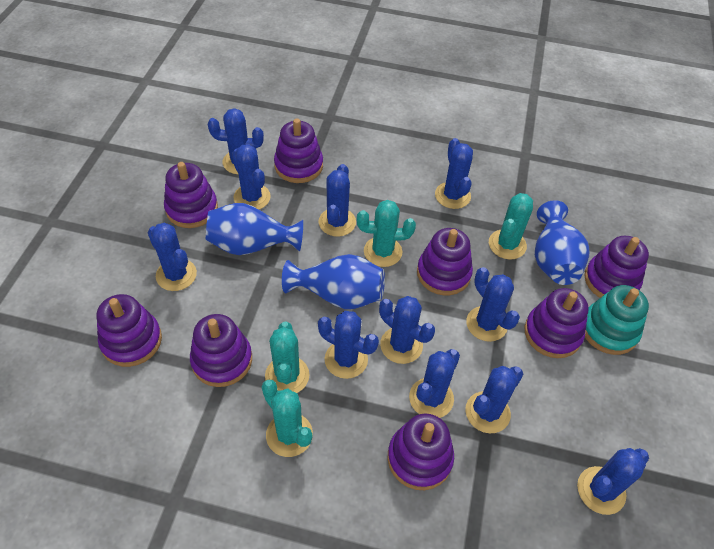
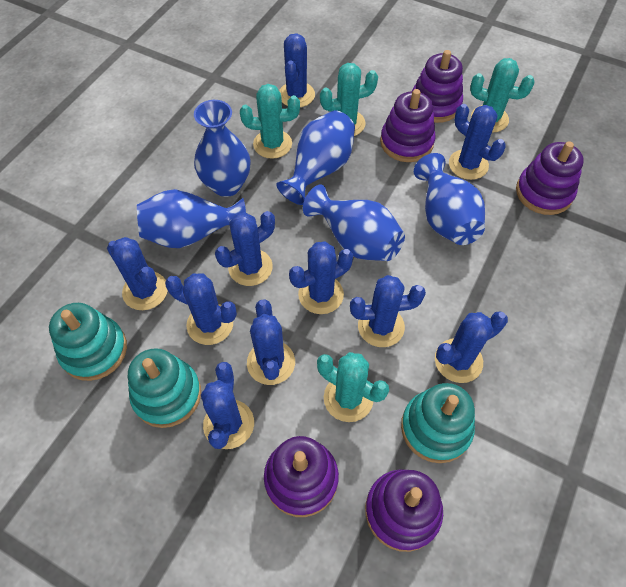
blue cactus: 11 -> 10
blue vase: 3 -> 5
purple stacking toy: 8 -> 5
turquoise stacking toy: 1 -> 3

